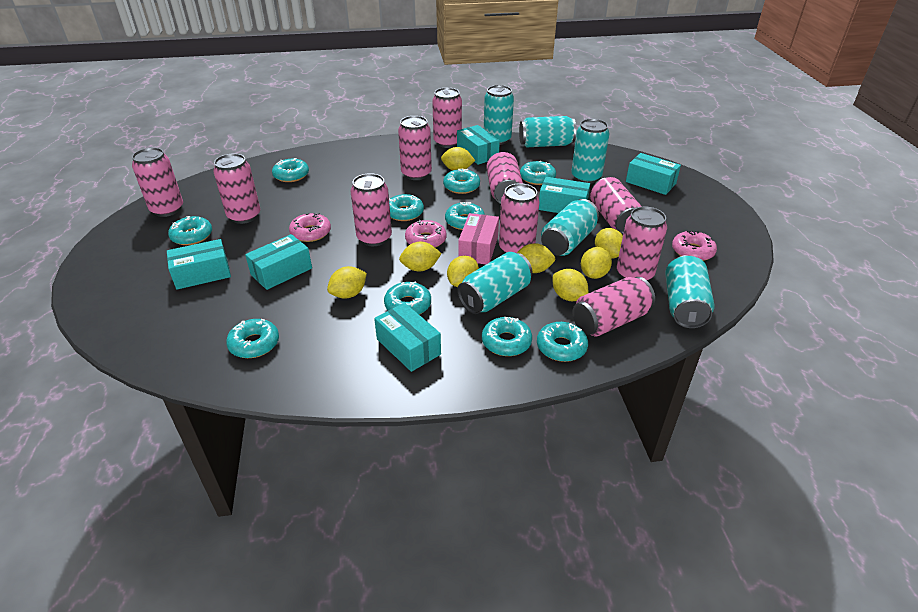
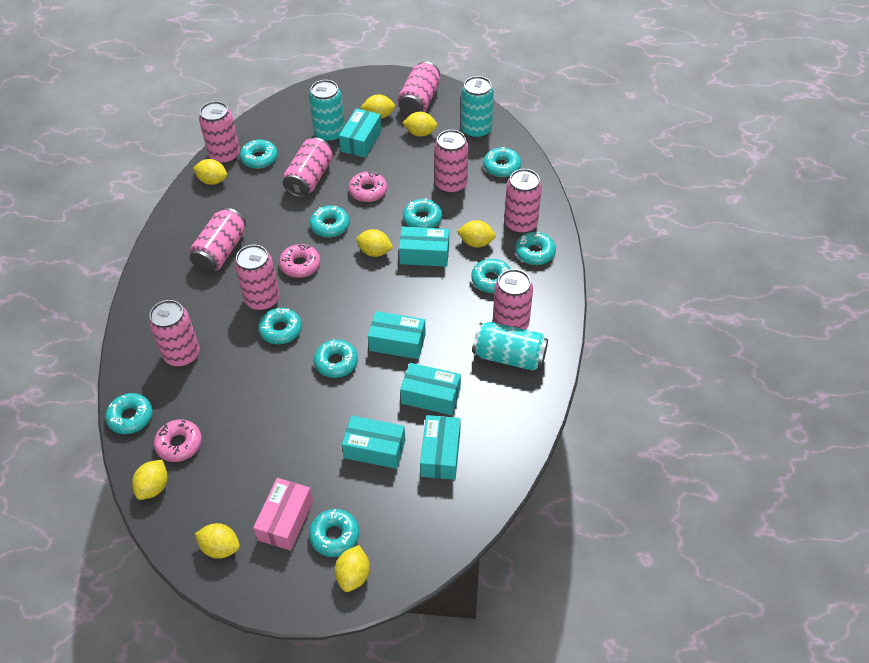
pink can: 10 -> 9
turquoise can: 6 -> 3

